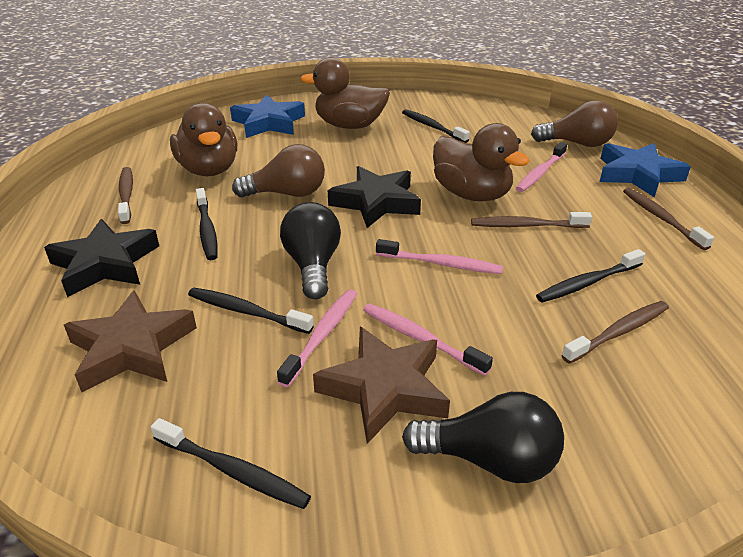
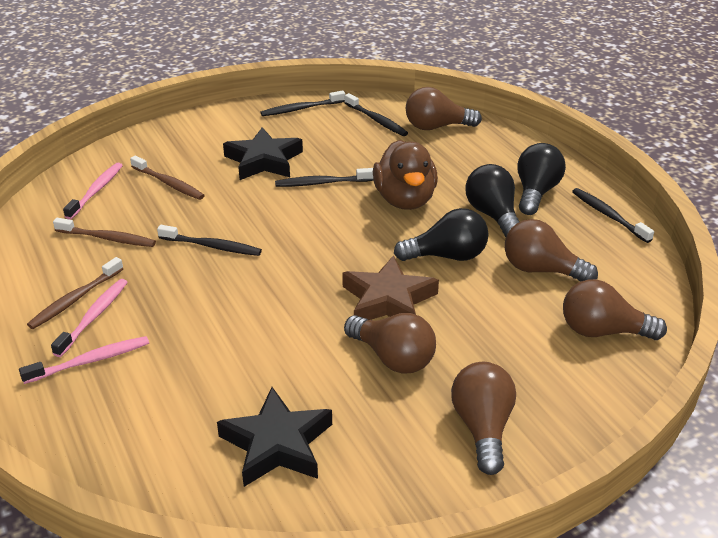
black light bulb: 2 -> 3
blue star: 2 -> 0
brown duck: 3 -> 1
brown light bulb: 2 -> 5
brown star: 2 -> 1
brown toothbrush: 4 -> 3
pink toothbrush: 4 -> 3

